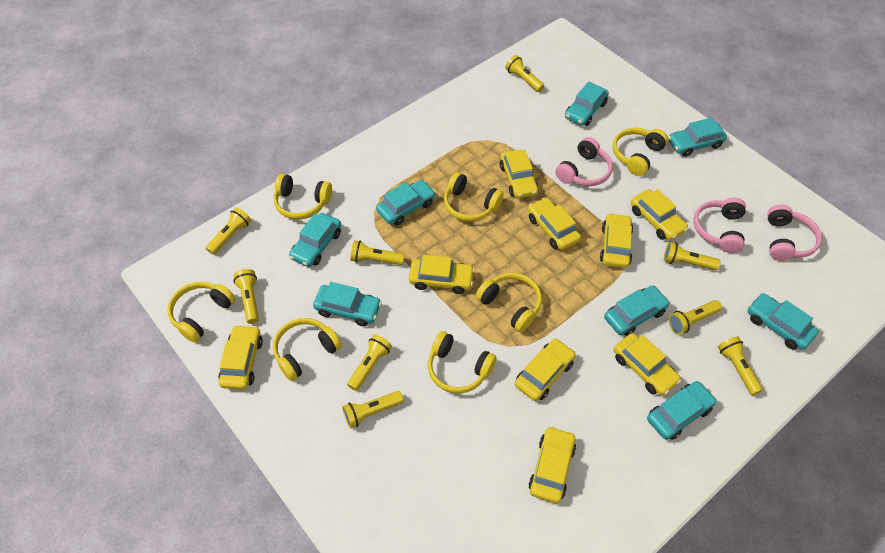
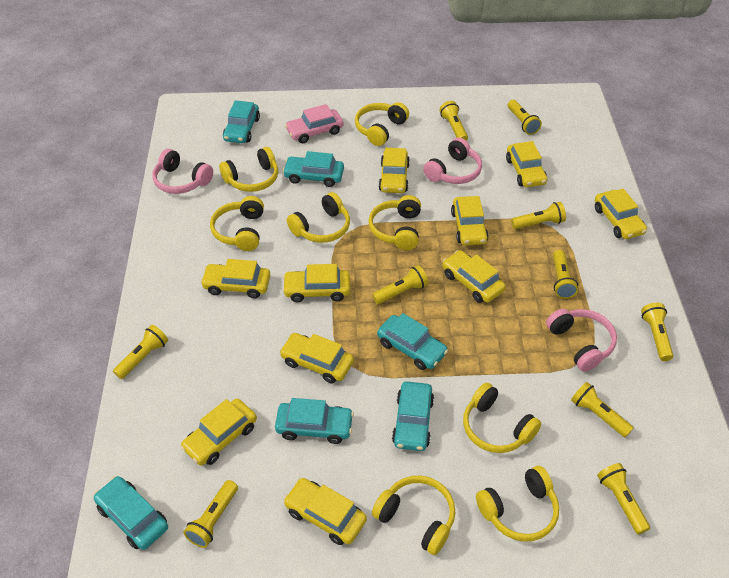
pink car: 0 -> 1
turquoise car: 8 -> 6
yellow car: 9 -> 10
yellow flashlight: 9 -> 10
yellow headphones: 7 -> 8

